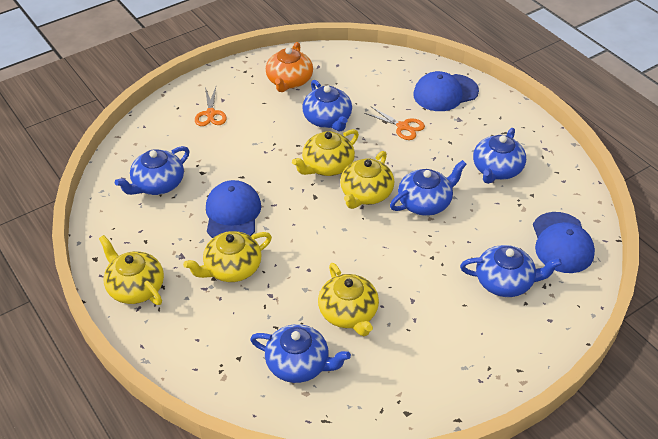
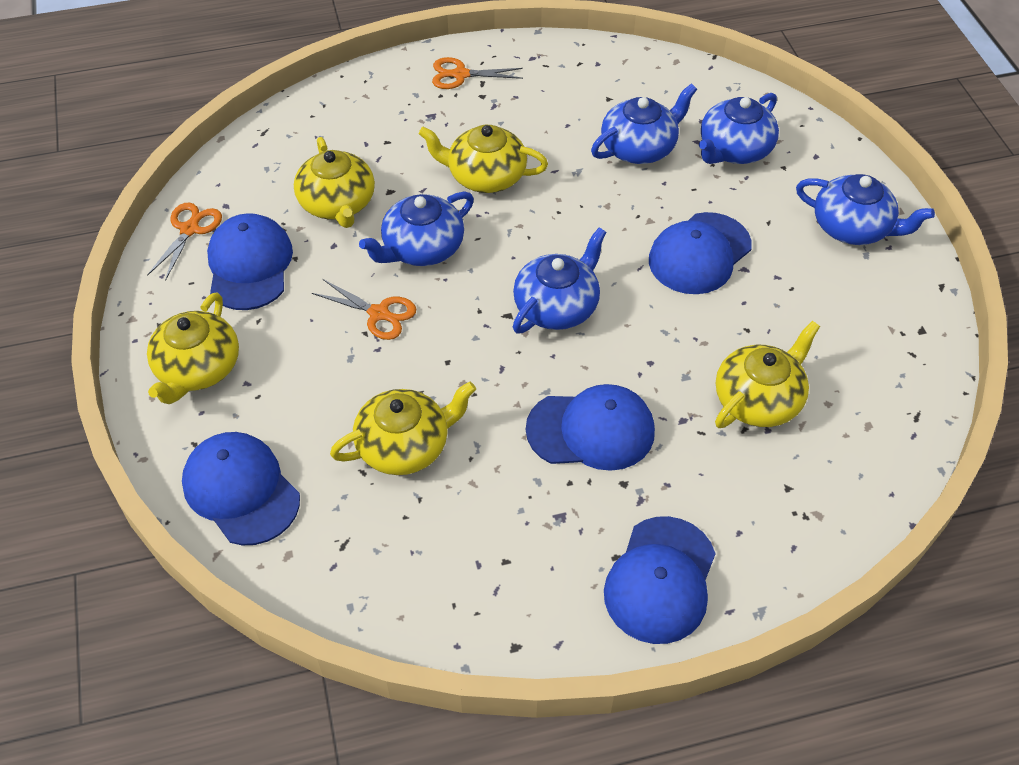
blue cap: 3 -> 5
blue teapot: 6 -> 5
orange scissors: 2 -> 3
orange teapot: 1 -> 0

